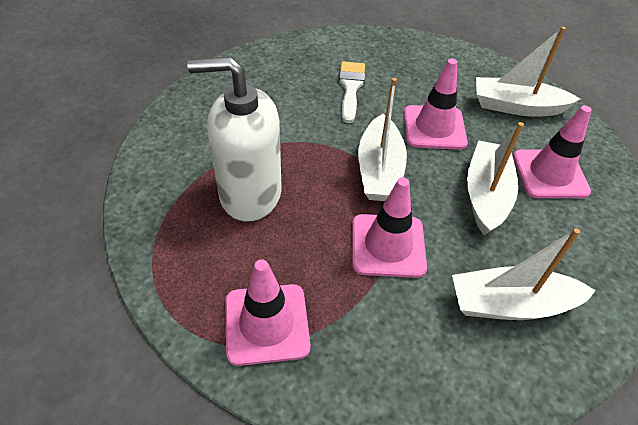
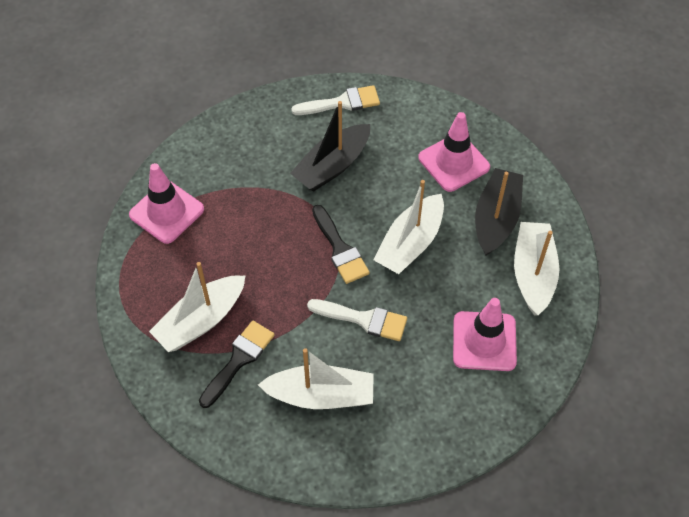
black boat: 0 -> 2
black brush: 0 -> 2
pink traffic cone: 4 -> 3
white brush: 1 -> 2
white soap dispenser: 1 -> 0

